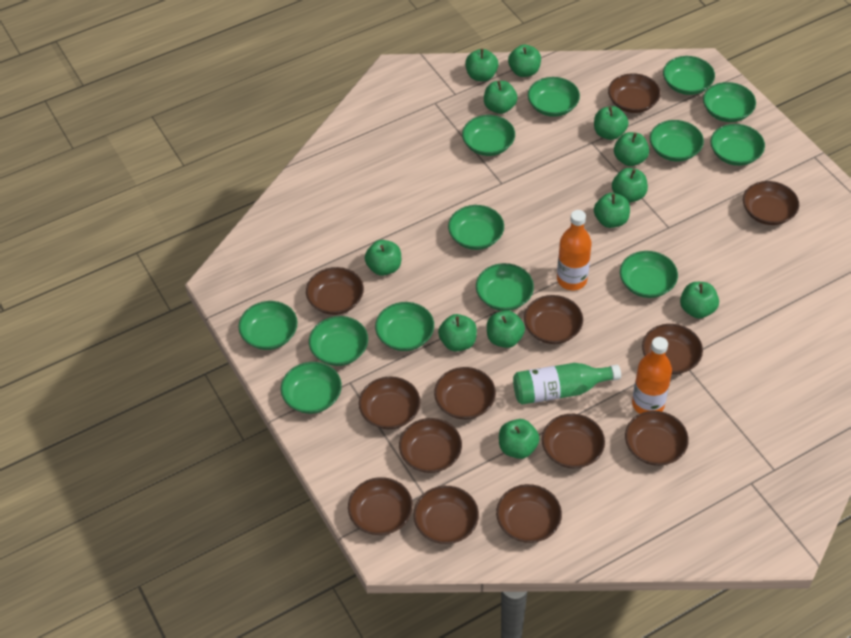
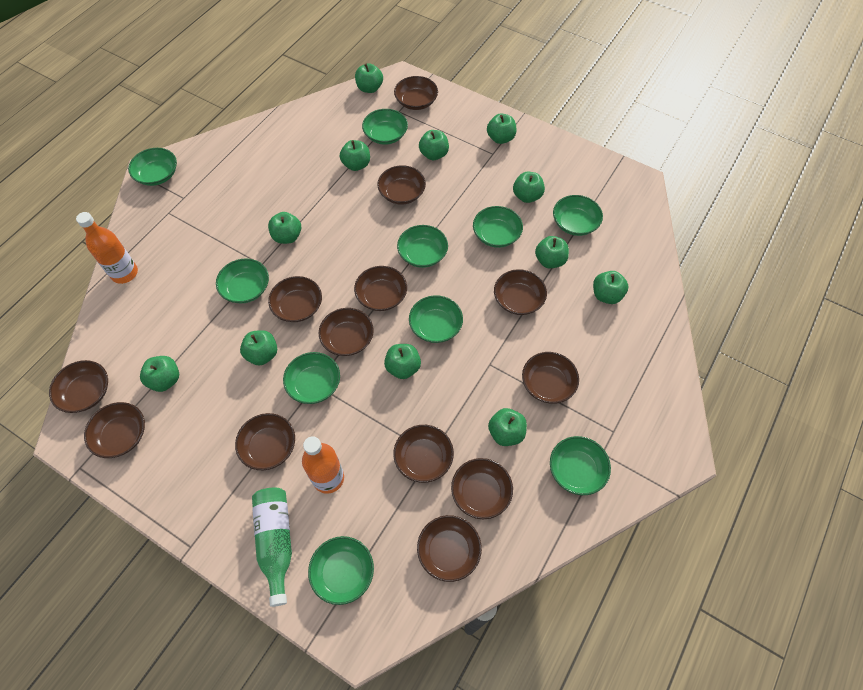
green bowl: 13 -> 10

